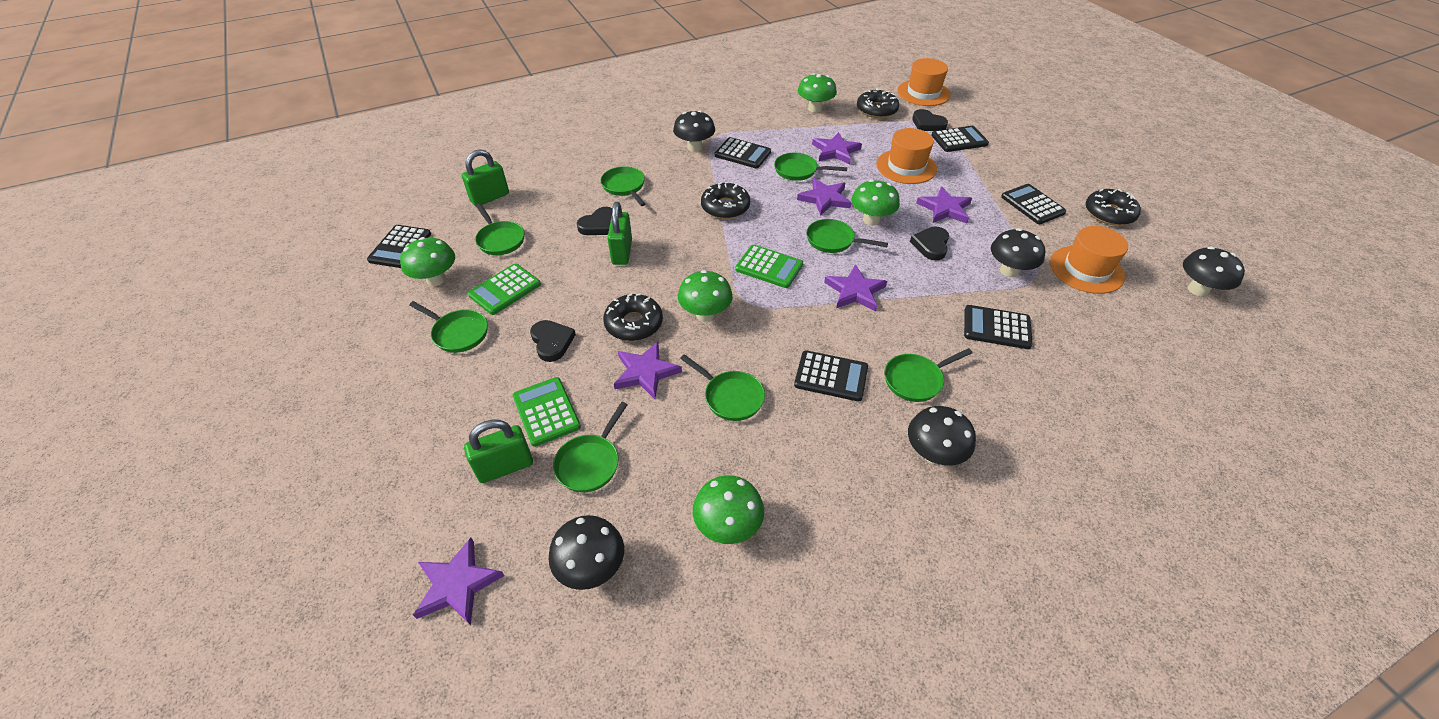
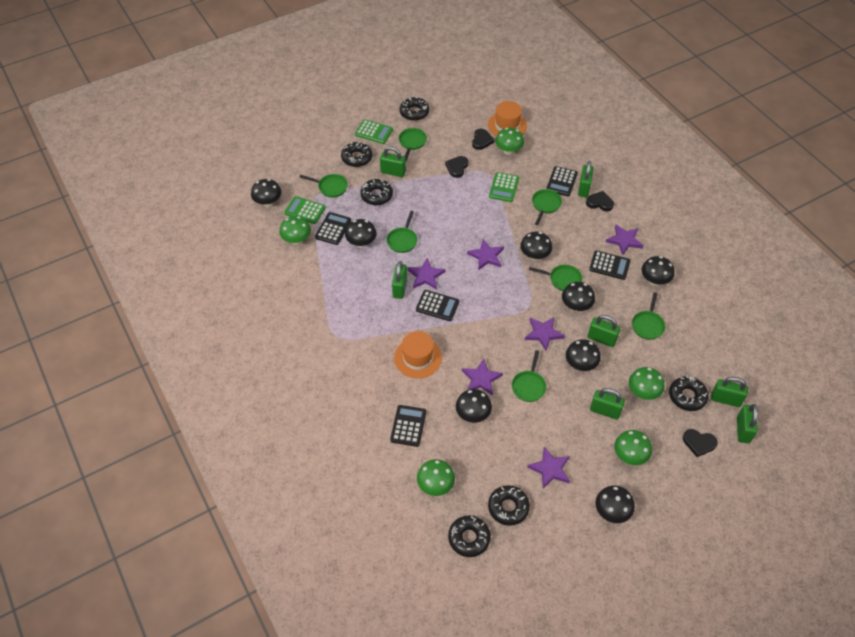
black calculator: 6 -> 5
black donut: 4 -> 6
black mushroom: 5 -> 8
green padlock: 3 -> 7
green pan: 8 -> 7
orange hat: 3 -> 2

